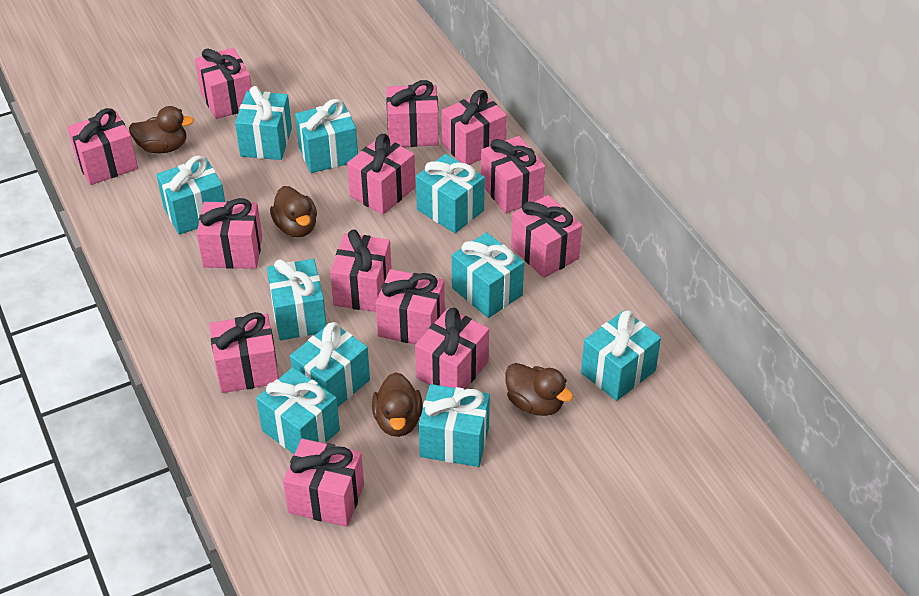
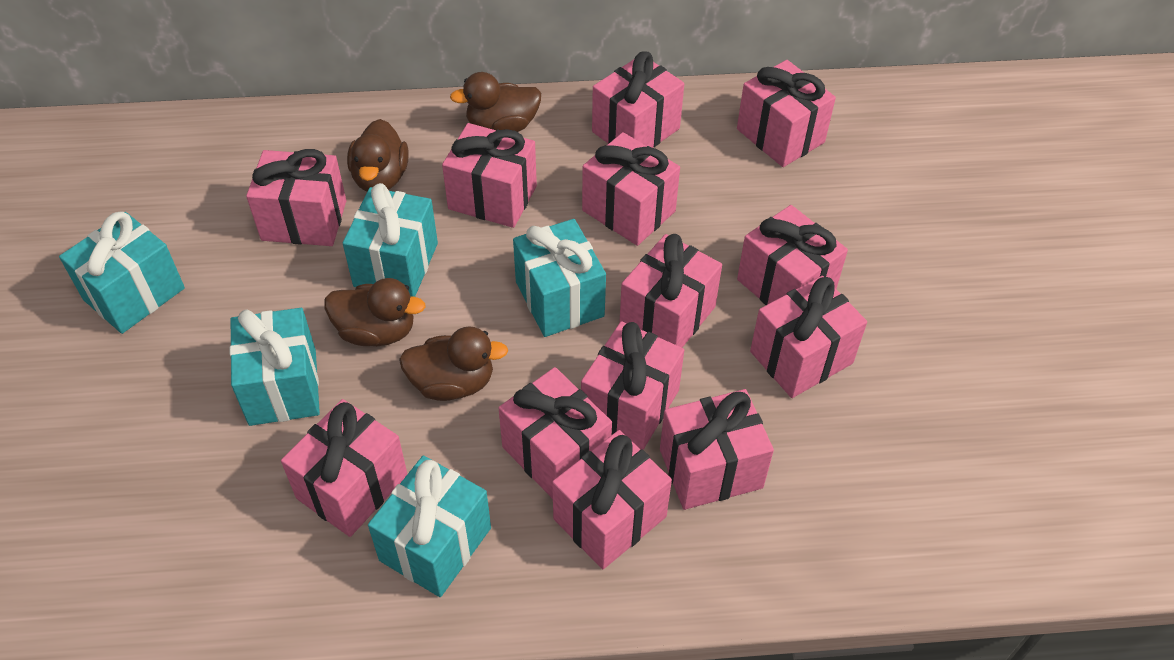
turquoise gift: 10 -> 5

